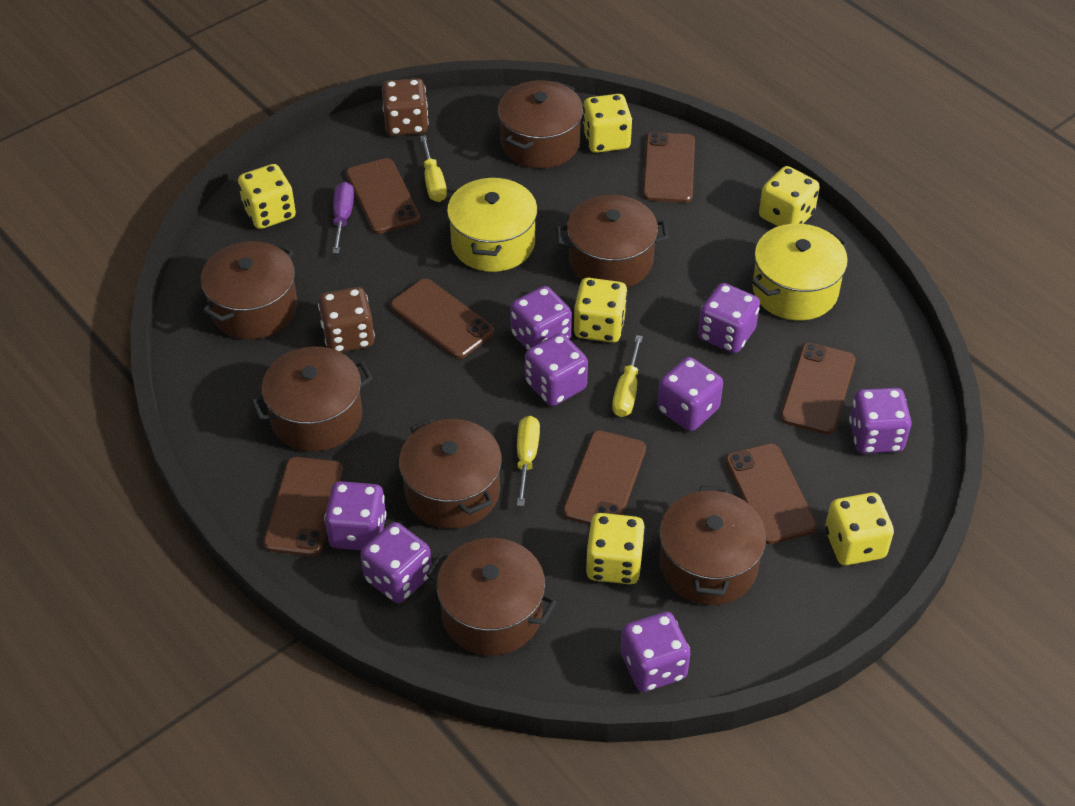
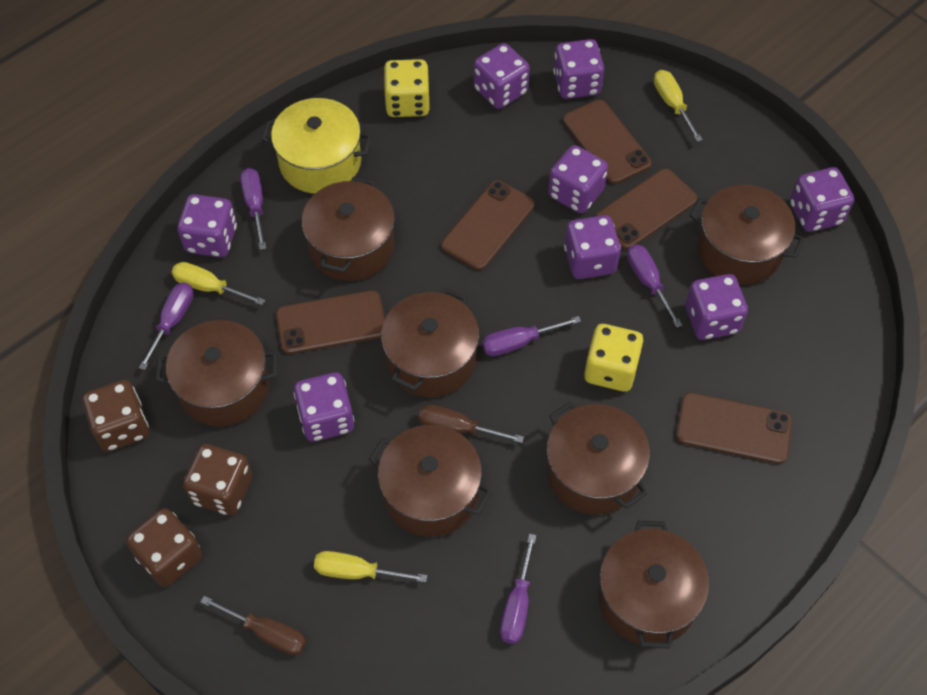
brown dice: 2 -> 3
brown phone: 7 -> 5
brown screwdriver: 0 -> 2
purple screwdriver: 1 -> 5
yellow dice: 6 -> 2
yellow pot: 2 -> 1

